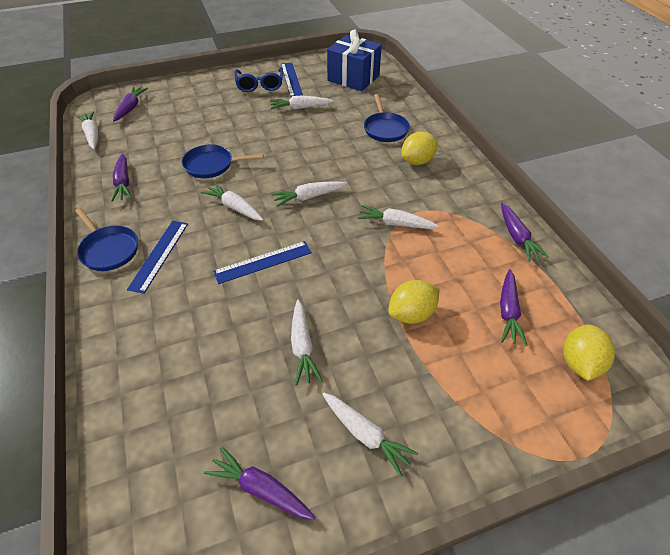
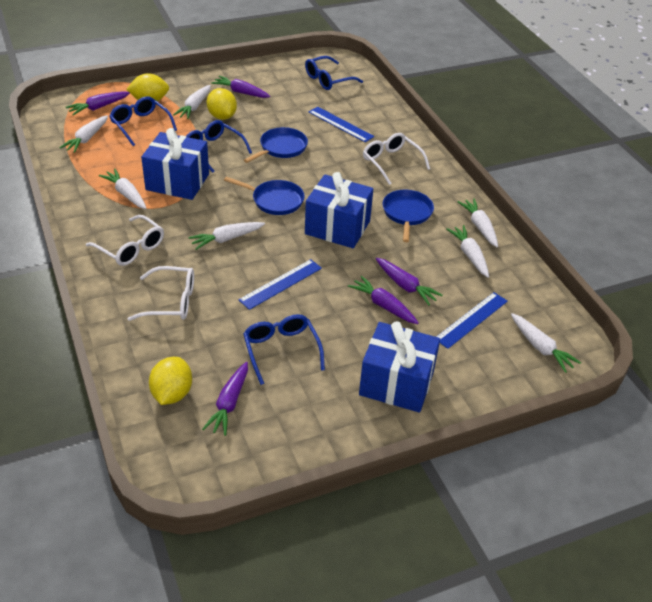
blue gift: 1 -> 3
blue glasses: 1 -> 4
white glasses: 0 -> 3

